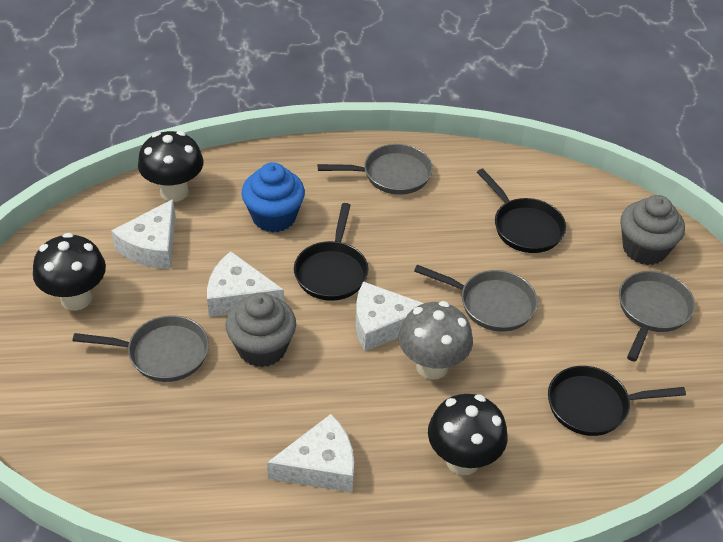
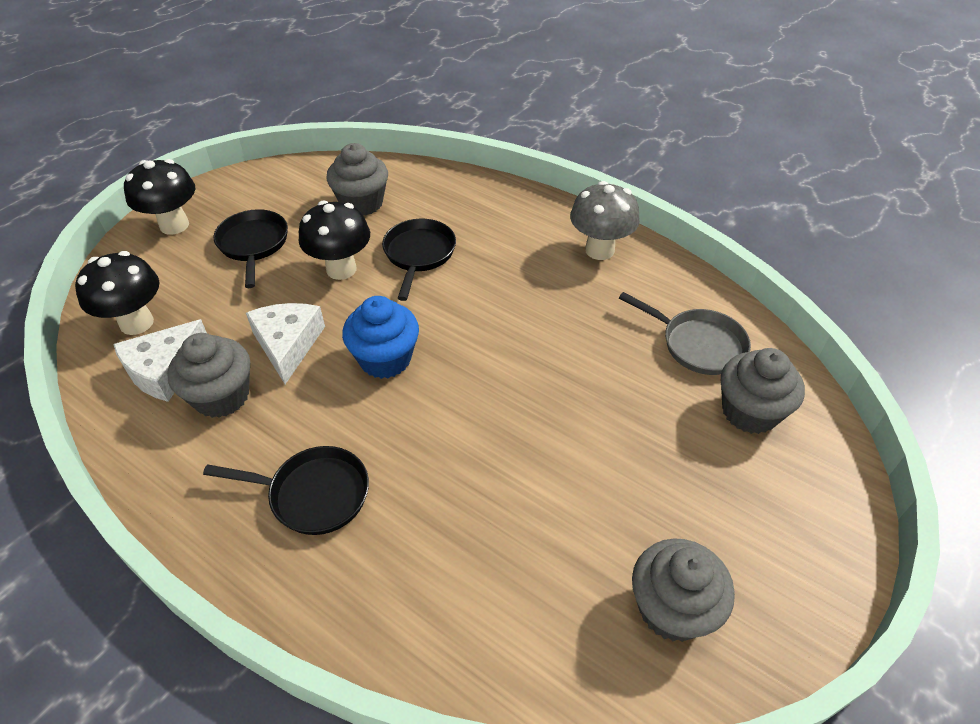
grey cupcake: 2 -> 4
grey pan: 4 -> 1
white cheese: 4 -> 2

